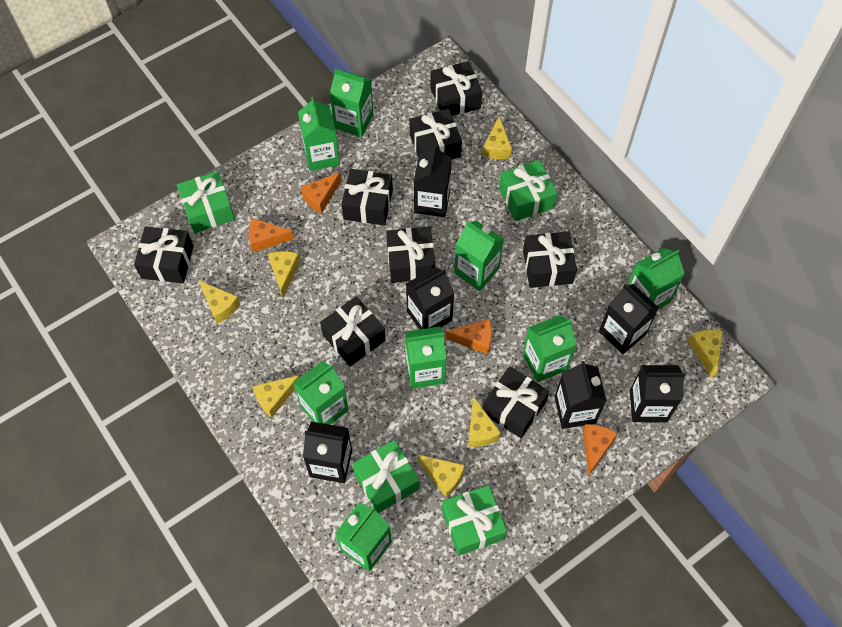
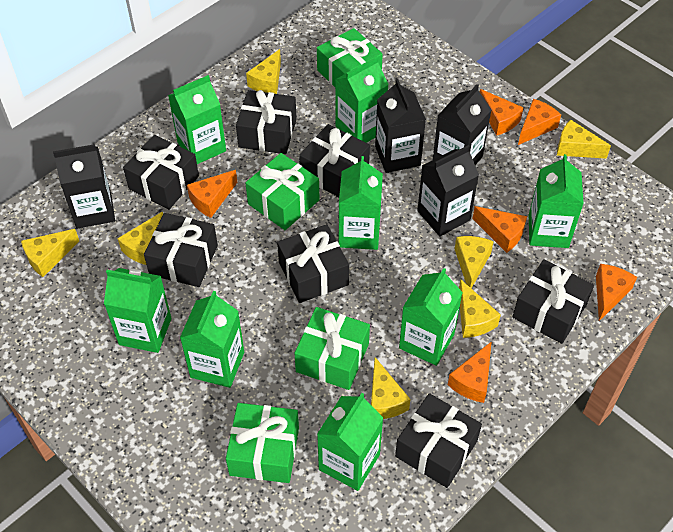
black carton: 6 -> 4
black gift: 8 -> 7
orange cheese: 4 -> 6

